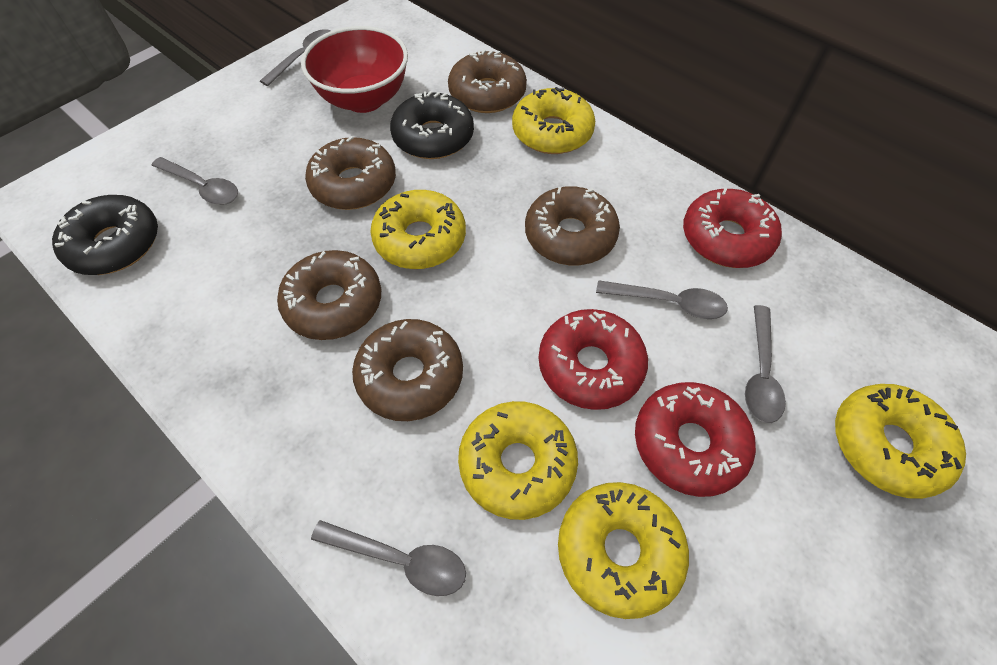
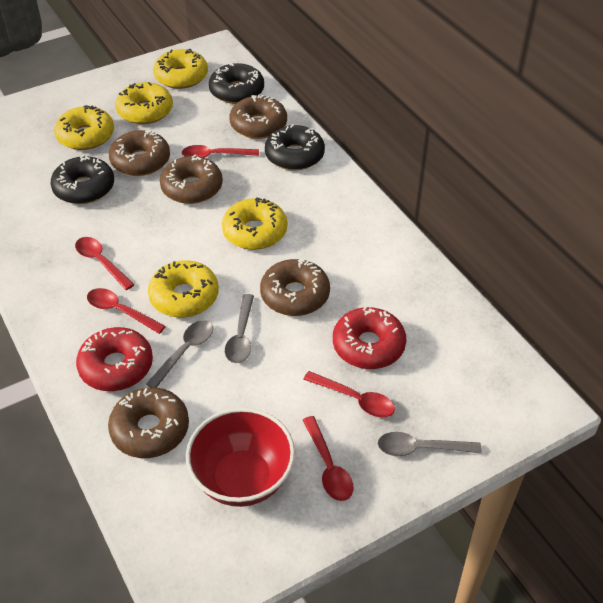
black donut: 2 -> 3
grey spoon: 5 -> 3
red donut: 3 -> 2
red spoon: 0 -> 5

